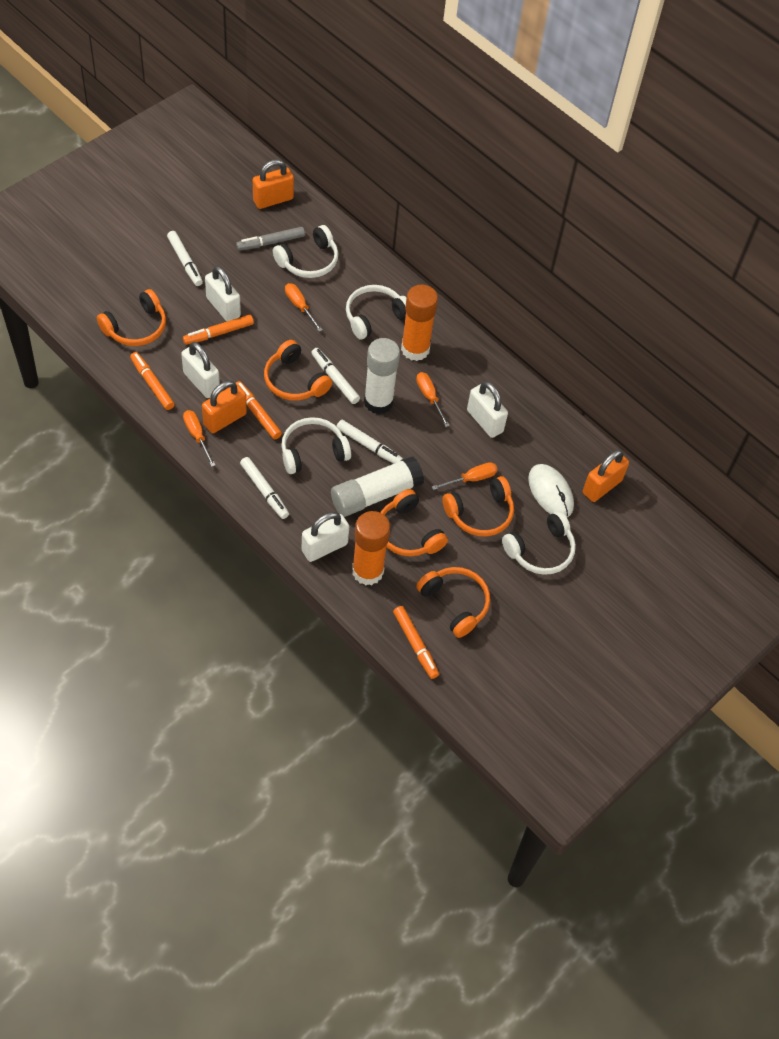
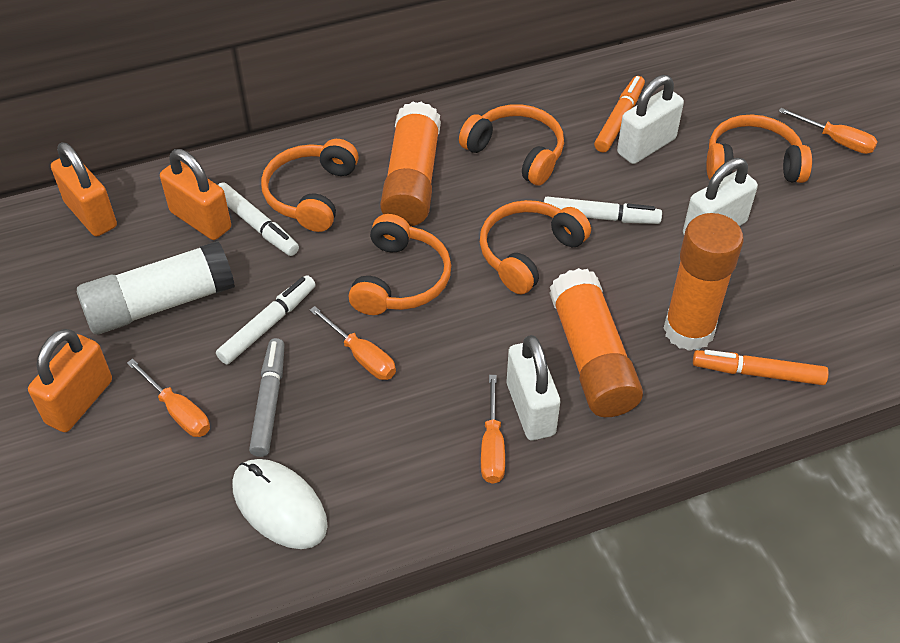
orange glue stick: 2 -> 3
orange marker: 4 -> 2
white glue stick: 2 -> 1
white headphones: 4 -> 0
white marker: 4 -> 3
white padlock: 4 -> 3

